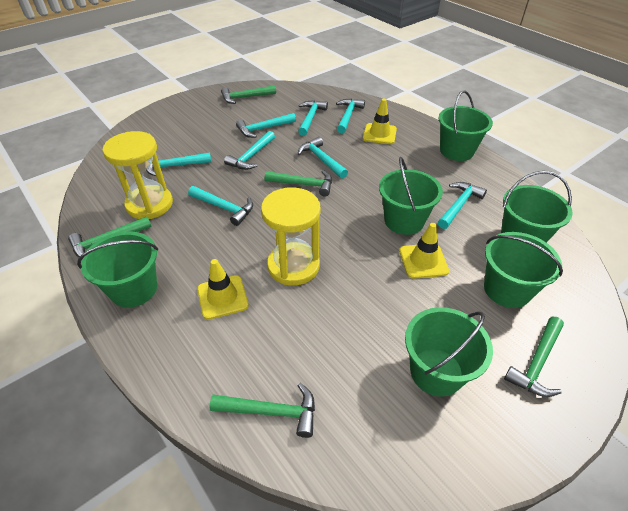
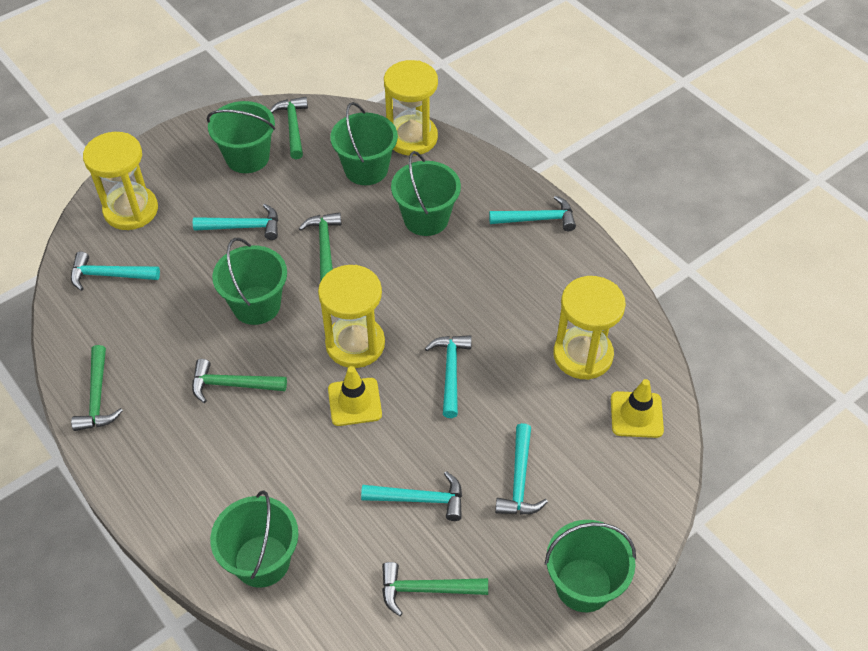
turquoise hammer: 8 -> 6
yellow hourglass: 2 -> 4
yellow traffic cone: 3 -> 2

